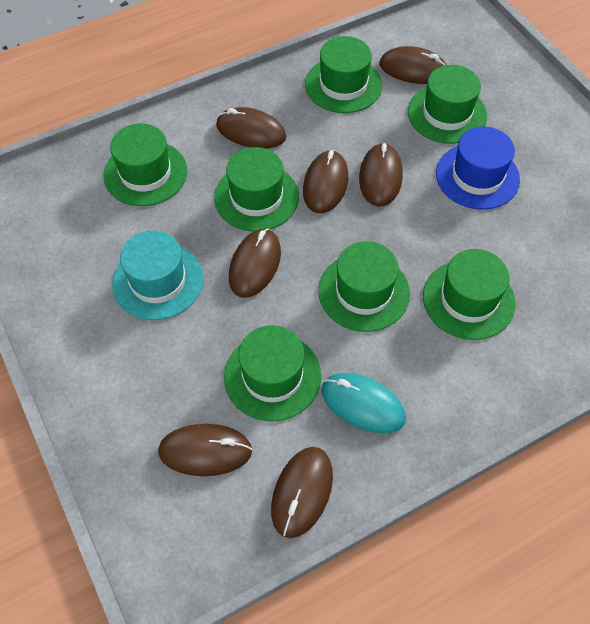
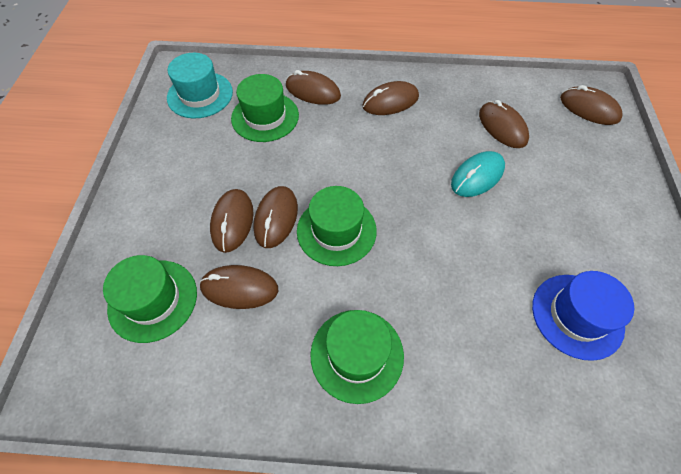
green hat: 7 -> 4

